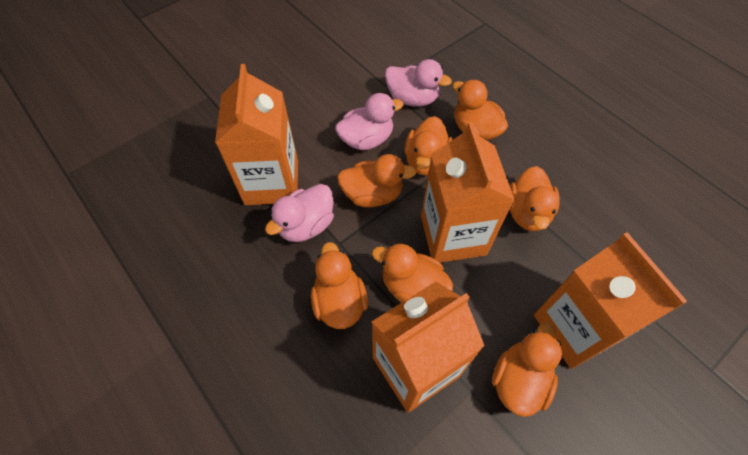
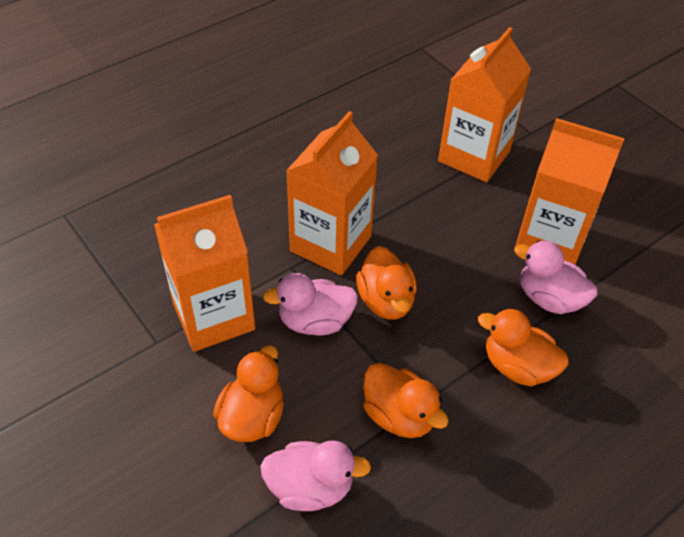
orange duck: 7 -> 4

